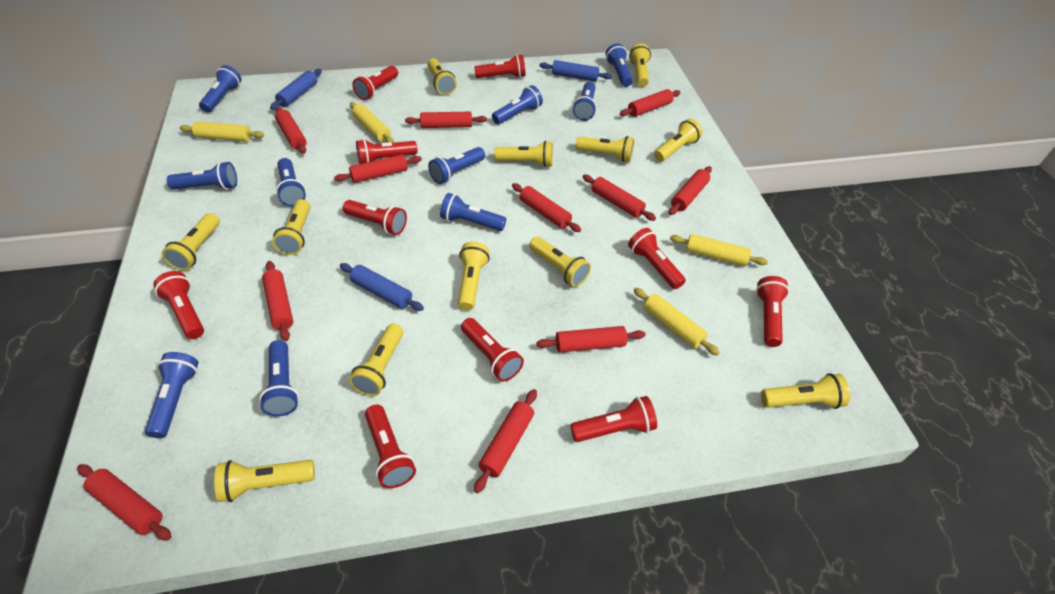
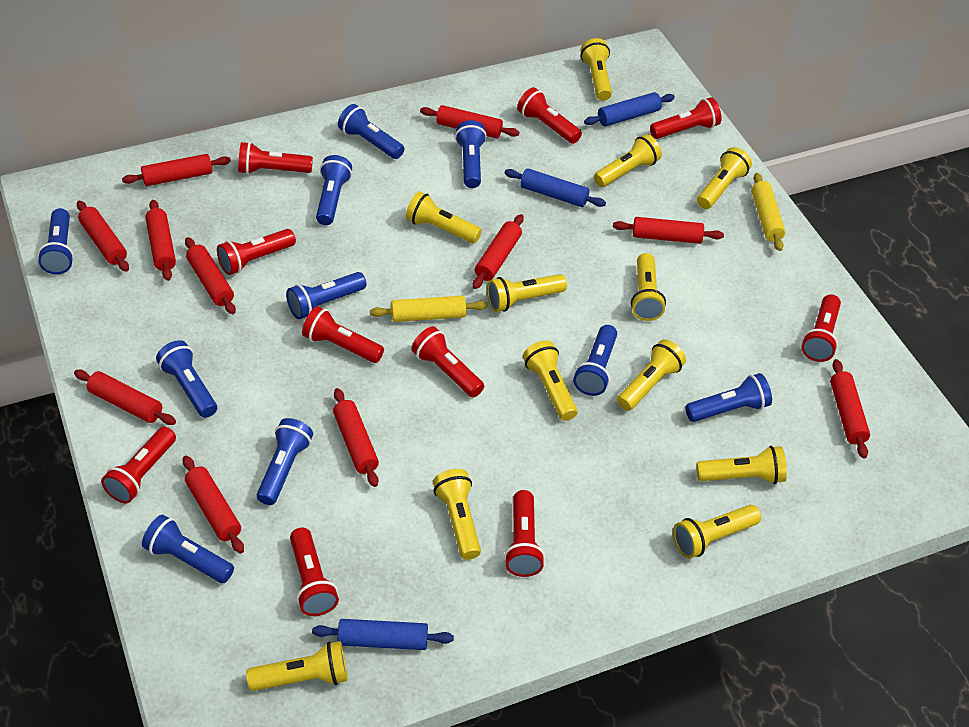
yellow rolling pin: 4 -> 2

